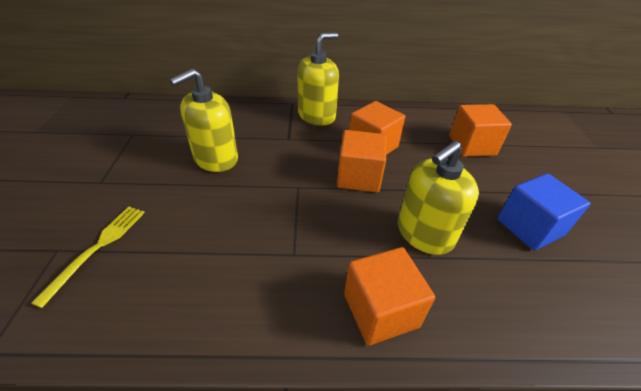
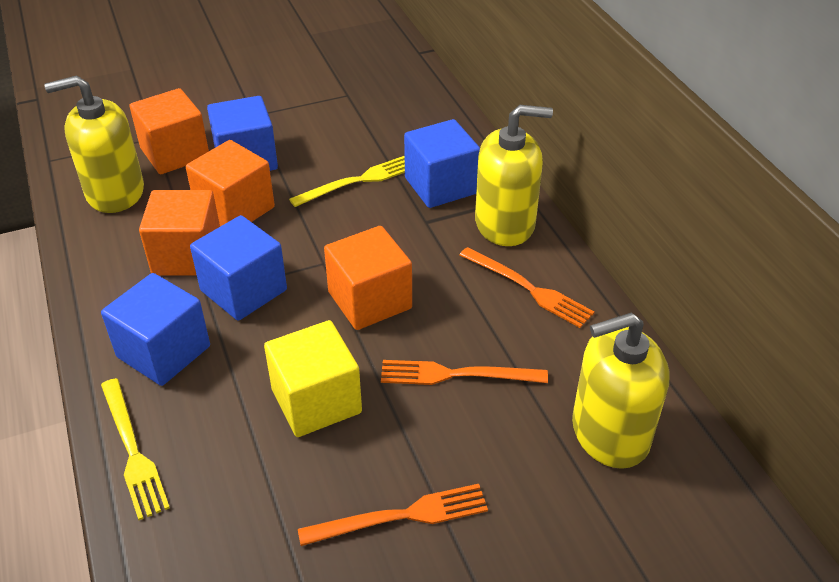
blue cube: 1 -> 4
orange fork: 0 -> 3
yellow cube: 0 -> 1
yellow fork: 1 -> 2

